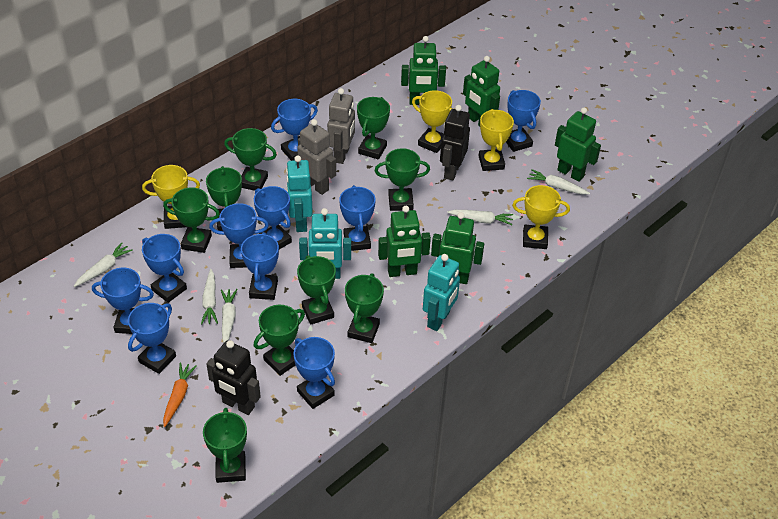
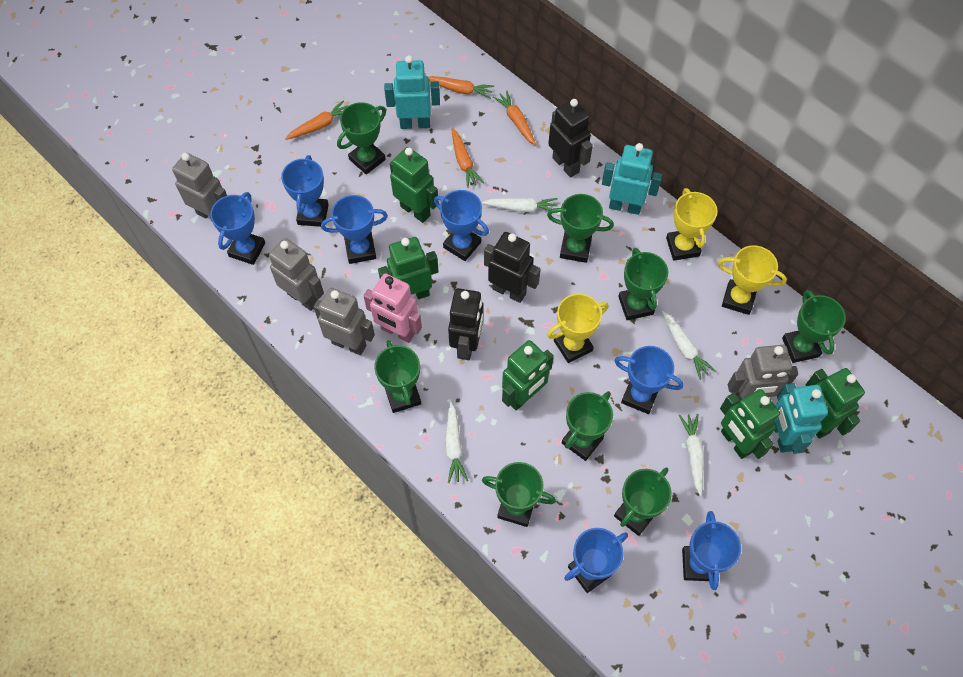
black robot: 2 -> 3
blue trophy: 10 -> 7
green trophy: 9 -> 8
grey robot: 2 -> 4
orange carrot: 1 -> 4
pink robot: 0 -> 1
white carrot: 5 -> 4
yellow trophy: 4 -> 3

